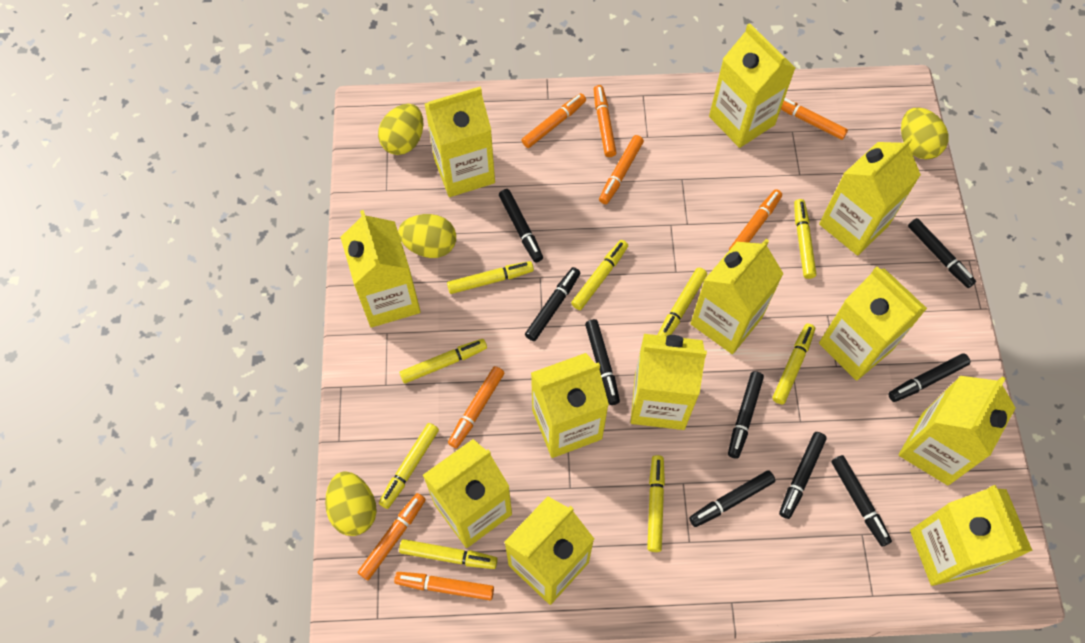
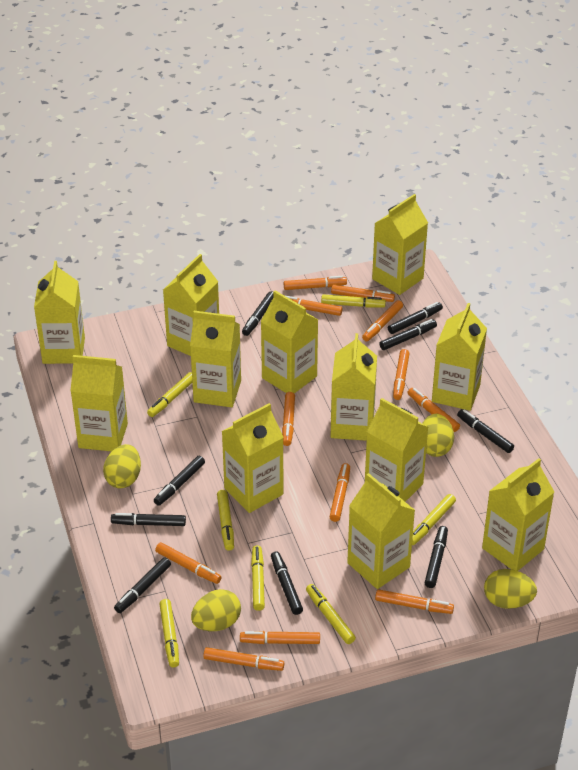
orange marker: 8 -> 12
yellow marker: 9 -> 7

